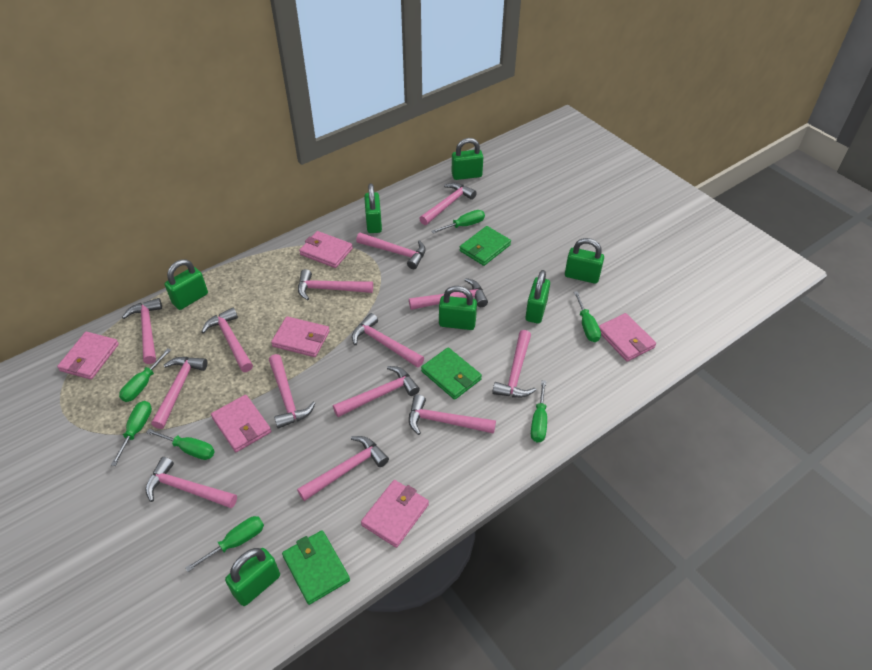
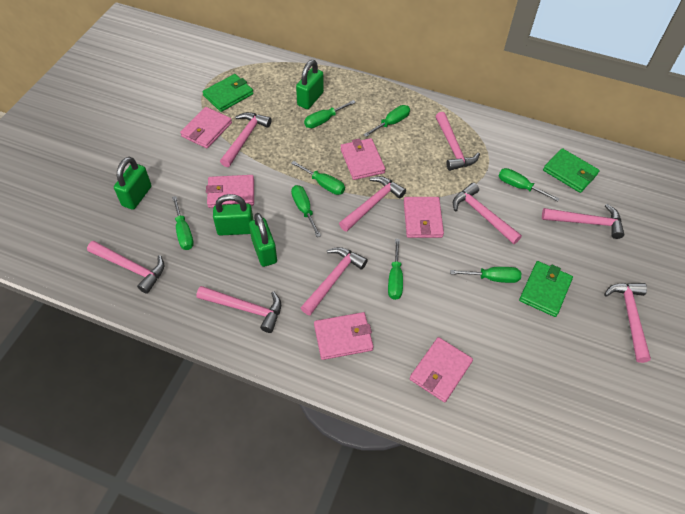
green padlock: 7 -> 4
green screwdriver: 7 -> 8
pink hammer: 14 -> 9

